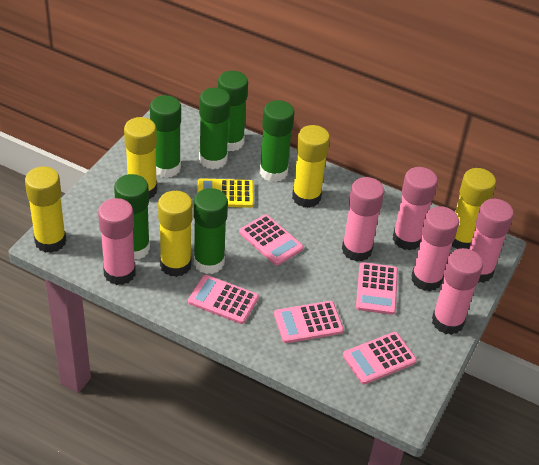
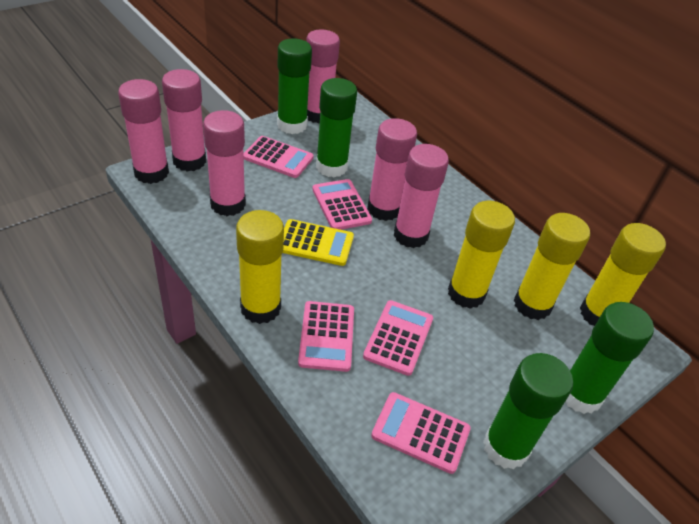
green glue stick: 6 -> 4
yellow glue stick: 5 -> 4

